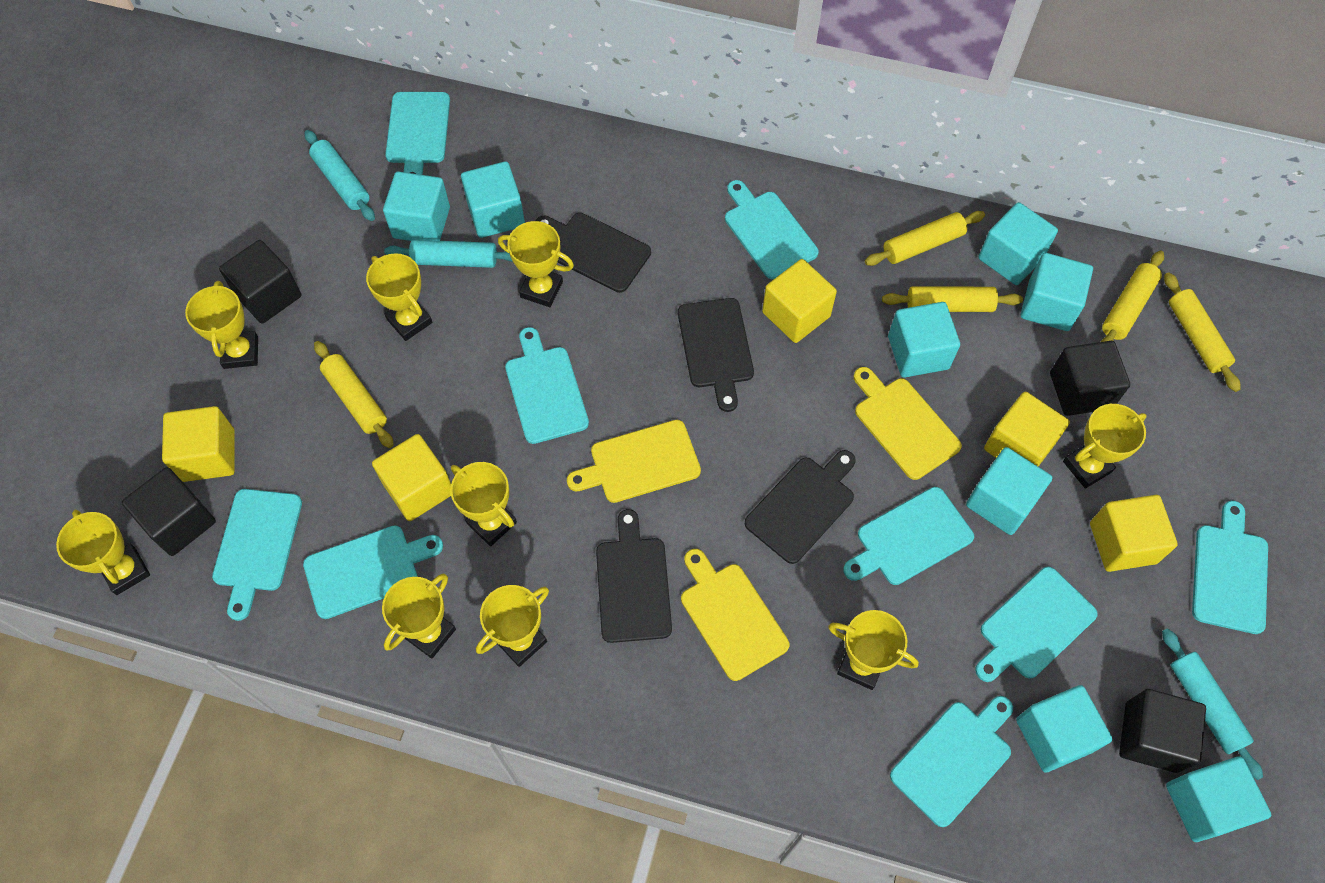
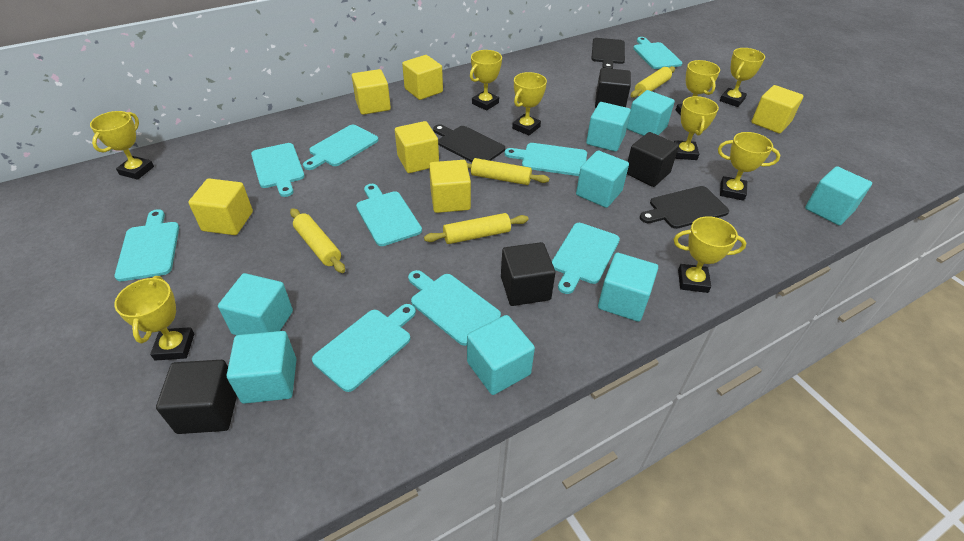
black cutting board: 4 -> 3
turquoise rolling pin: 3 -> 0
yellow cube: 5 -> 6
yellow cutting board: 3 -> 0
yellow rolling pin: 5 -> 4

